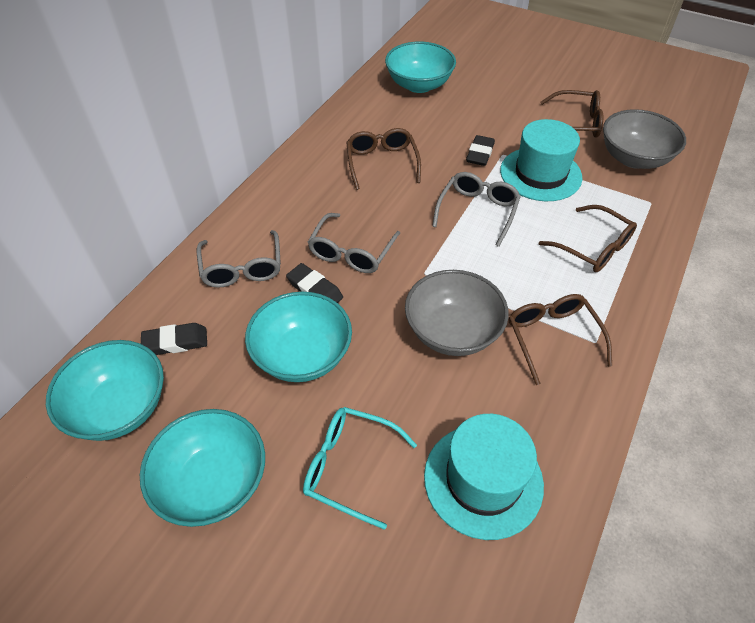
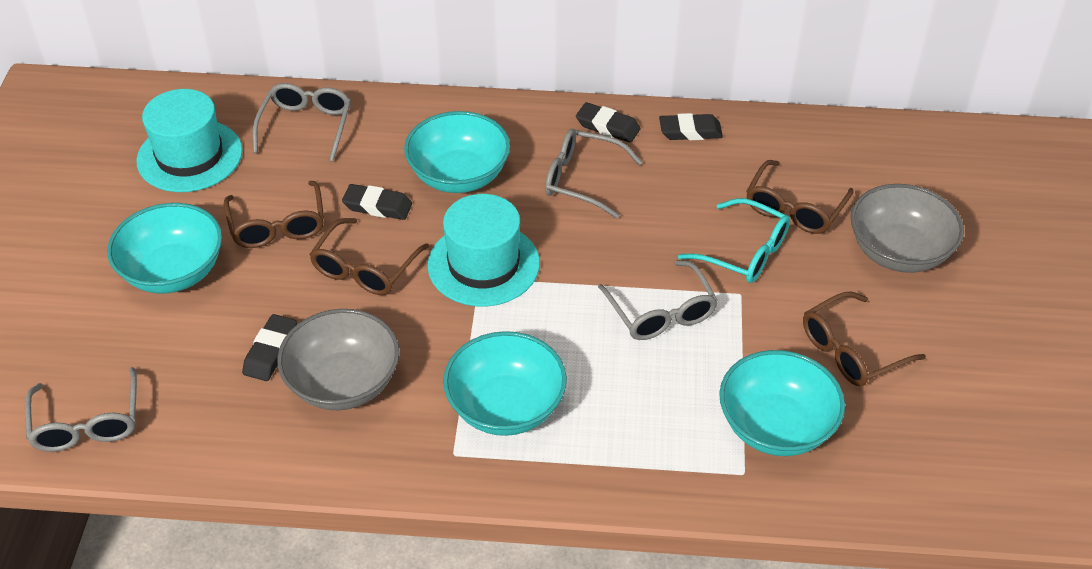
black eraser: 3 -> 4
grey glasses: 3 -> 4

